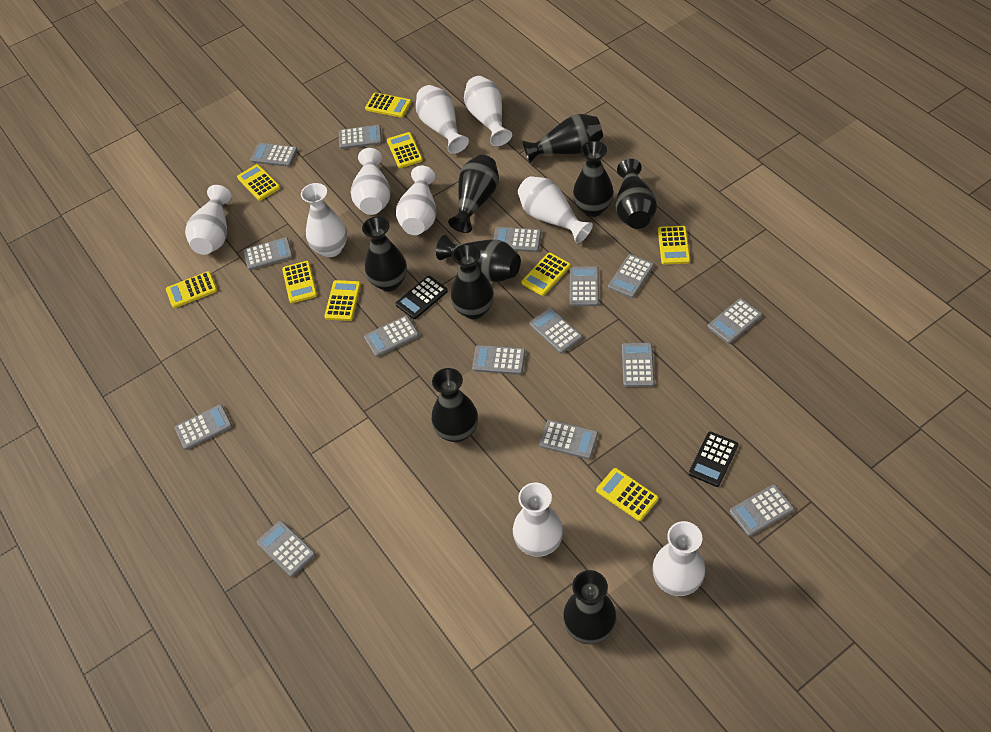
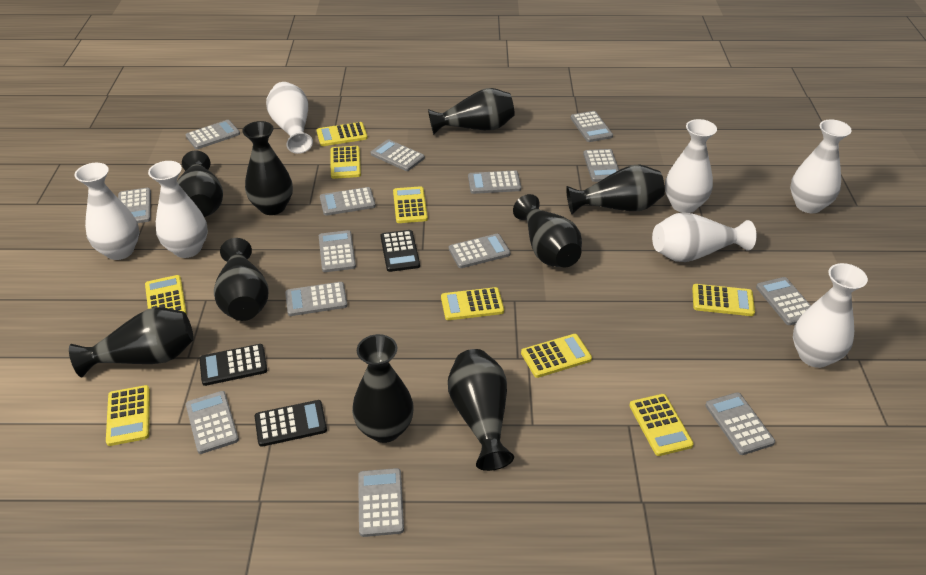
black calculator: 2 -> 3
grey calculator: 15 -> 14
white vase: 9 -> 7

